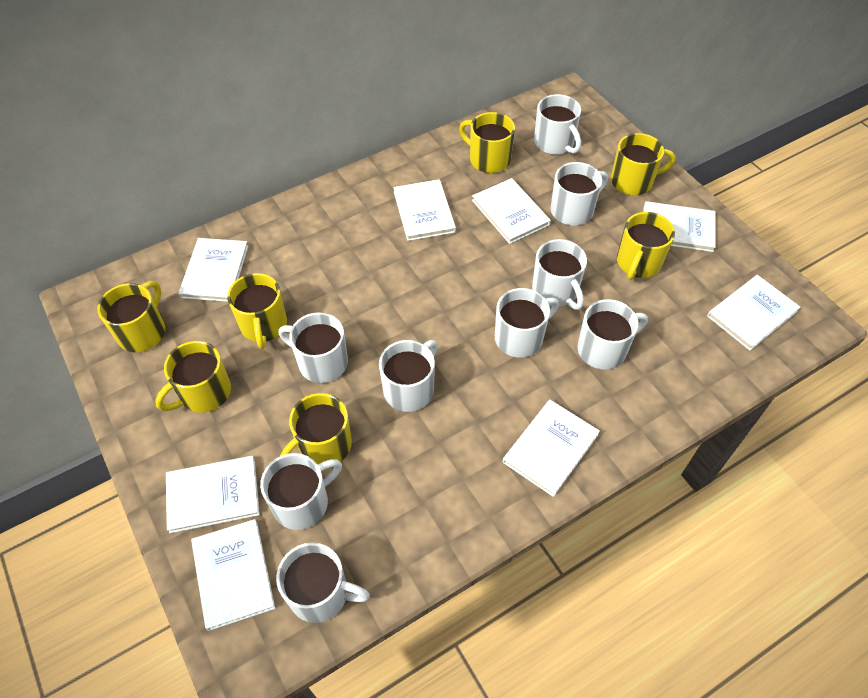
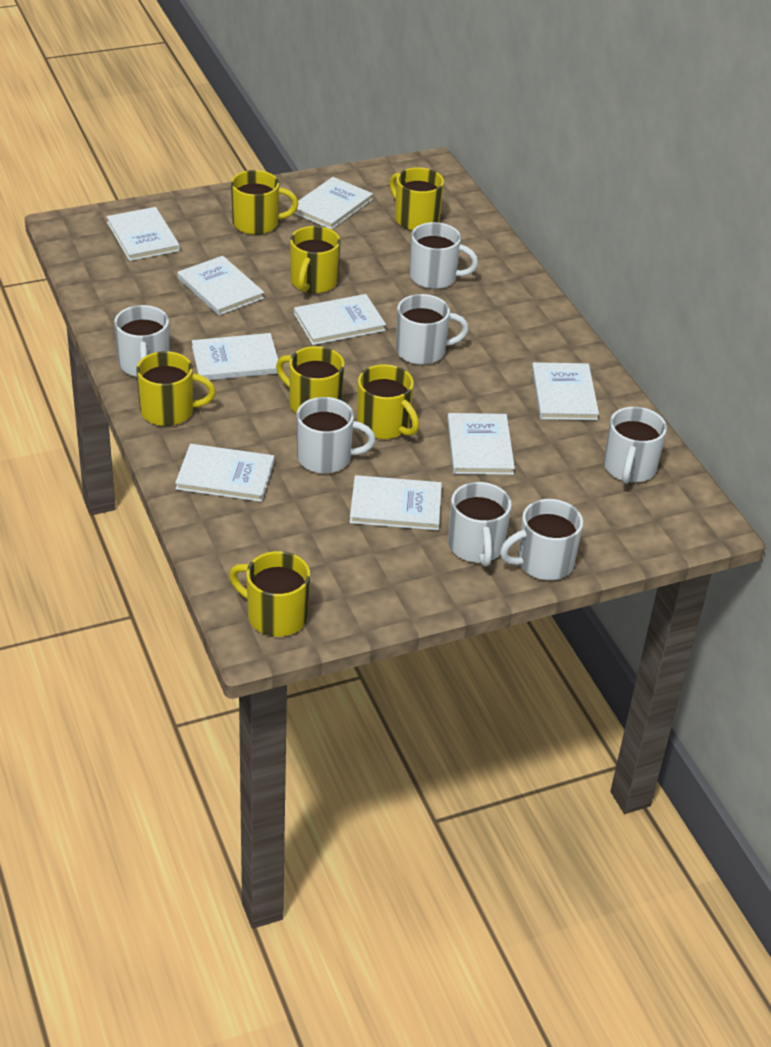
white book: 8 -> 9
white mug: 9 -> 7

